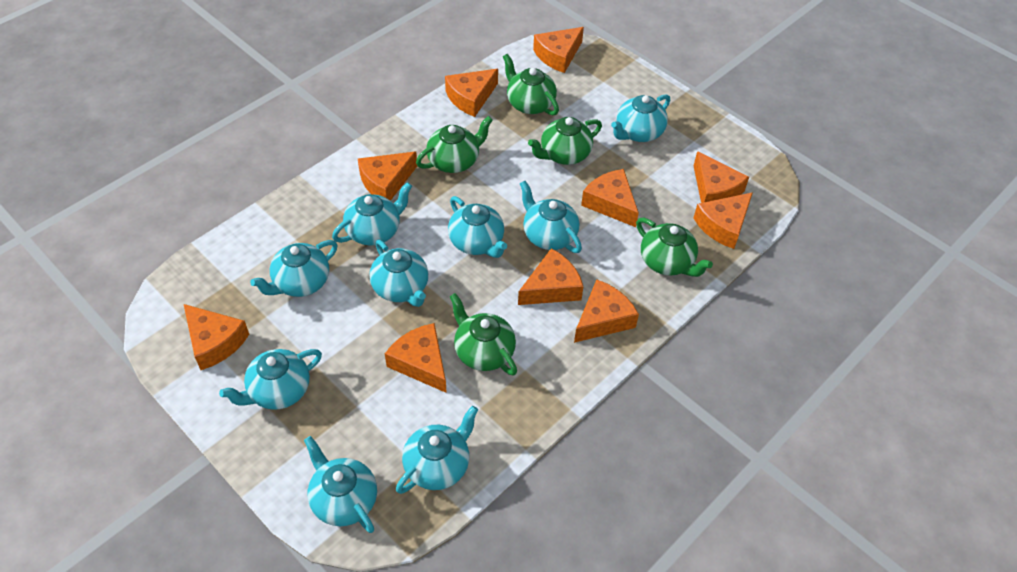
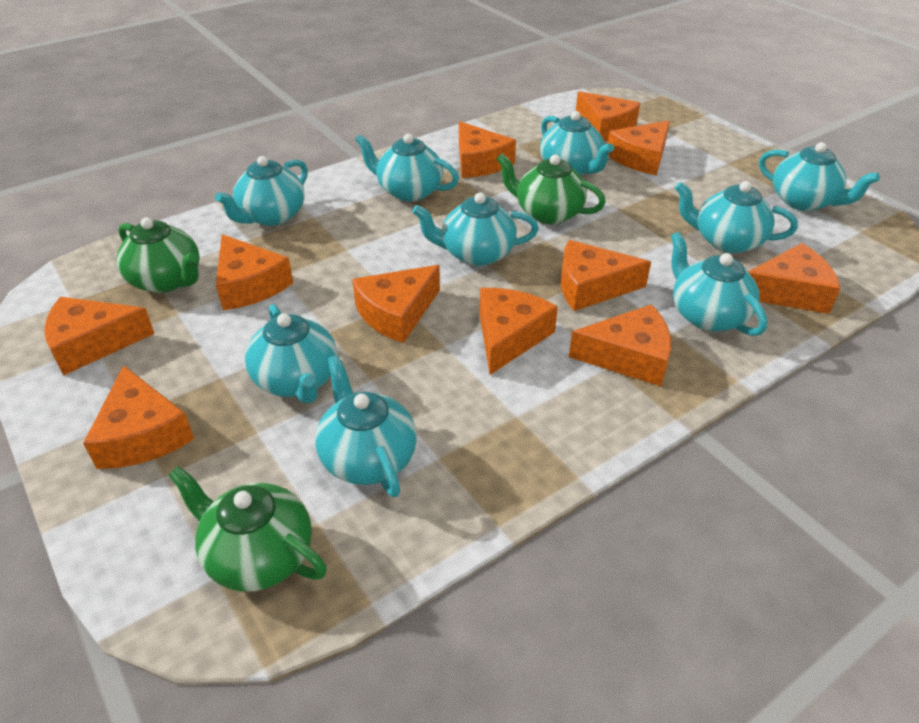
green teapot: 5 -> 3
orange cheese: 10 -> 11

